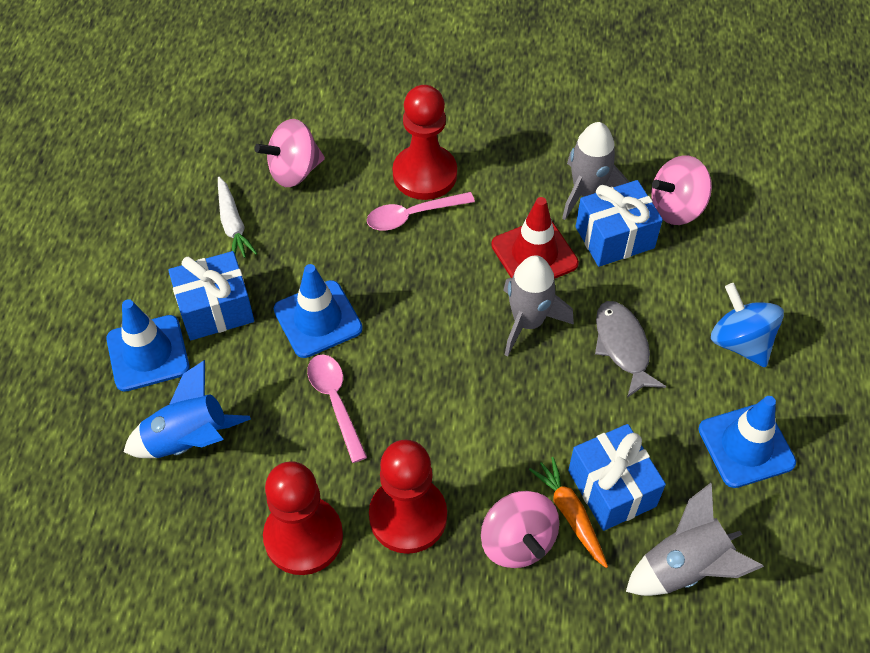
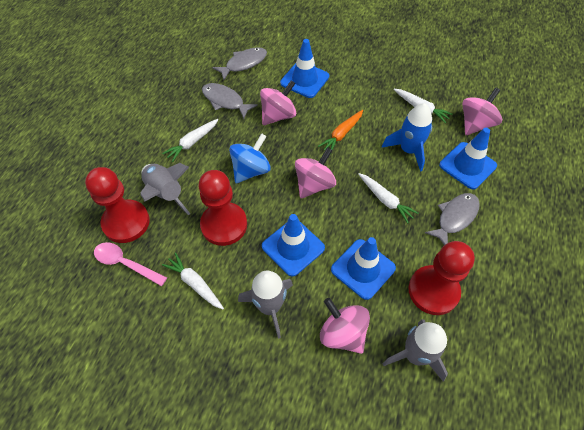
blue gift: 3 -> 0
blue traffic cone: 3 -> 4
grey fish: 1 -> 3
pink spinning top: 3 -> 4
pink spoon: 2 -> 1
red traffic cone: 1 -> 0
white carrot: 1 -> 4

